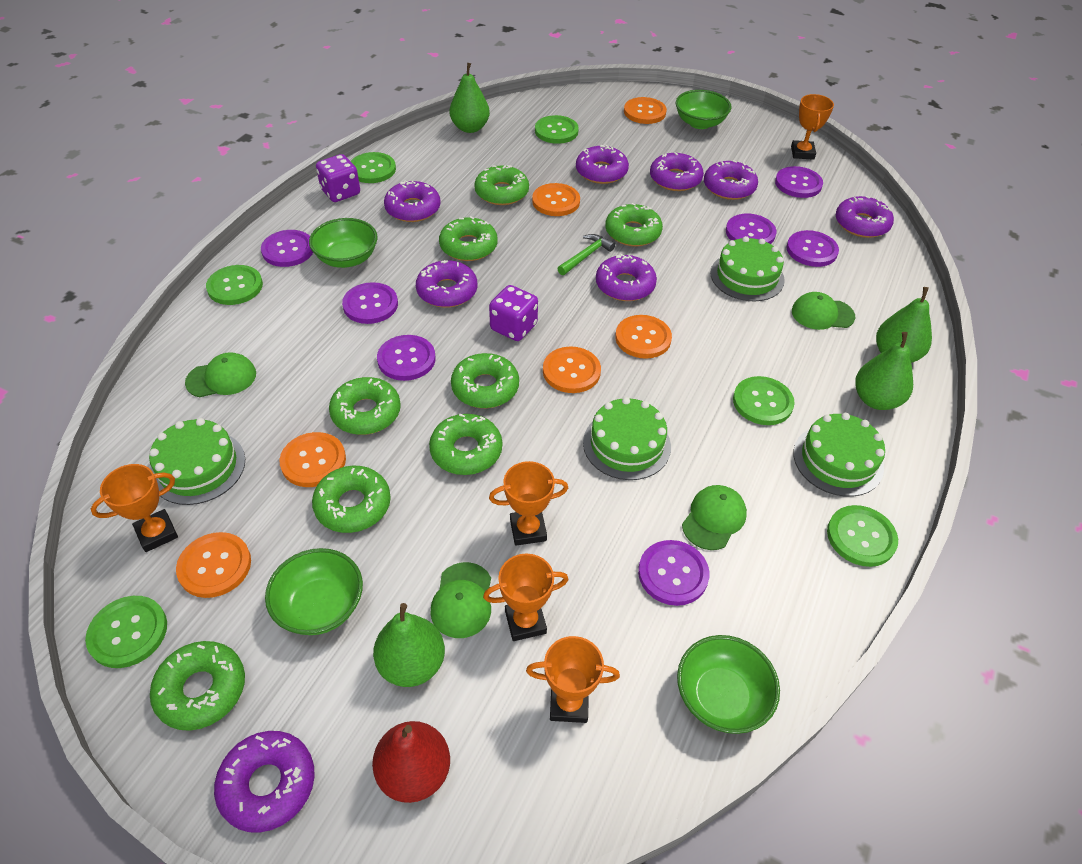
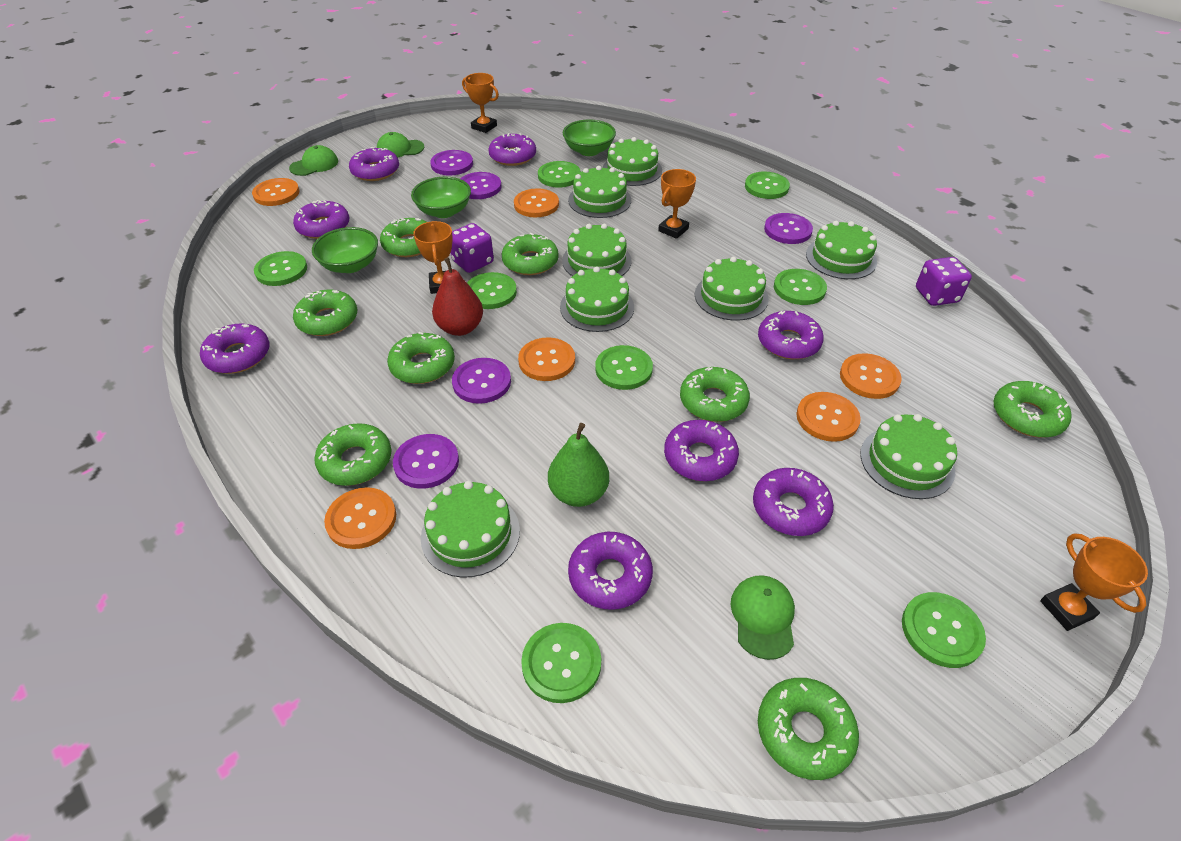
green bowl: 4 -> 3
green button: 6 -> 8
green cake: 4 -> 8
green cap: 4 -> 3
green hammer: 1 -> 0
green pear: 4 -> 1
orange trophy: 5 -> 4
purple button: 7 -> 5

